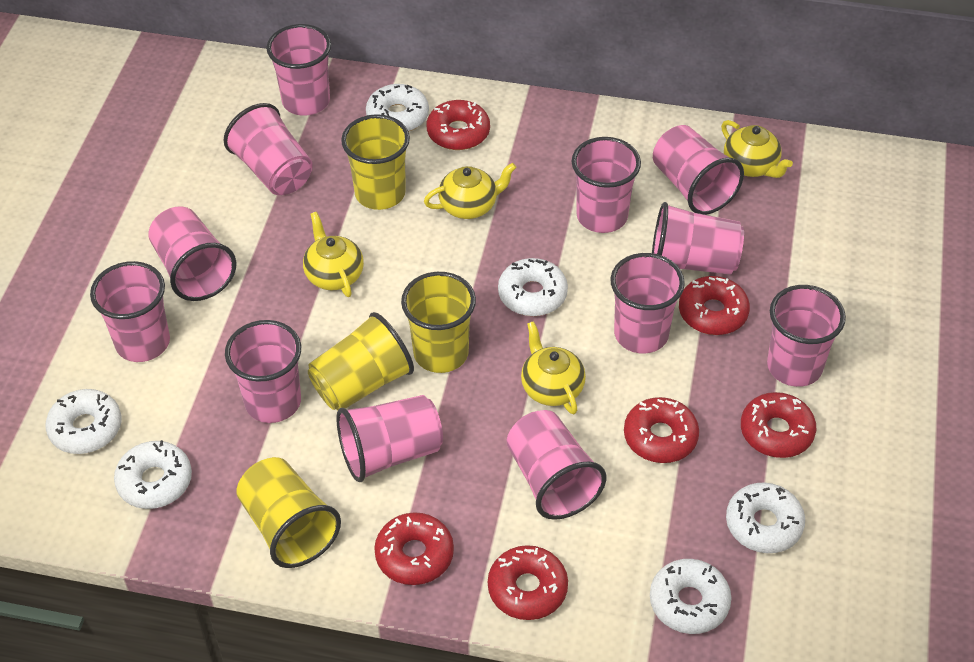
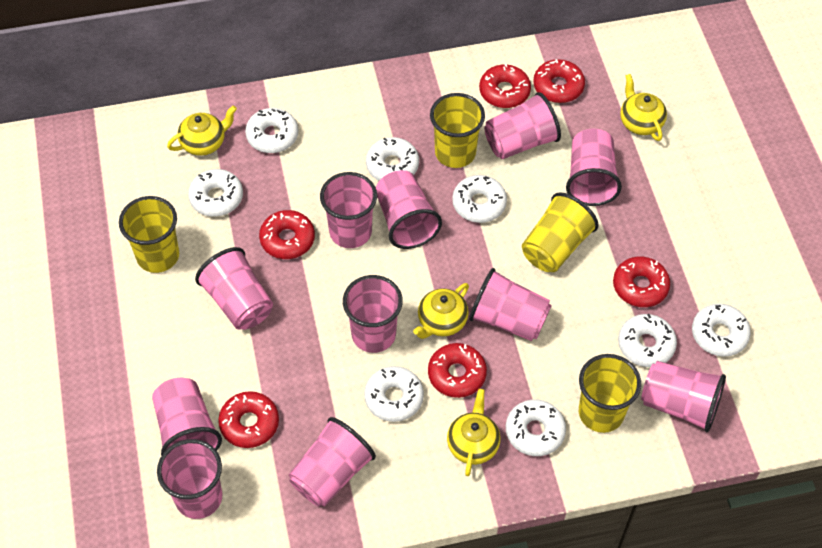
pink cup: 12 -> 11
white donut: 6 -> 8

